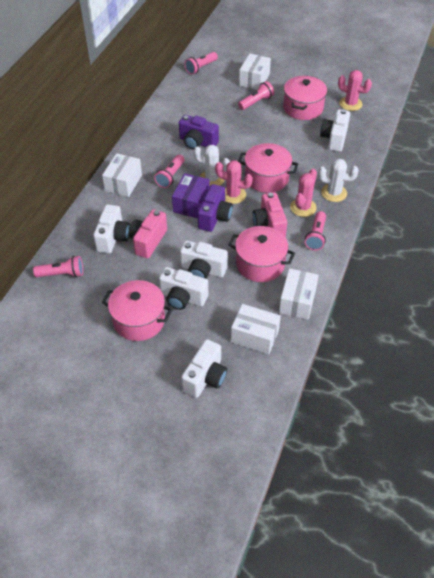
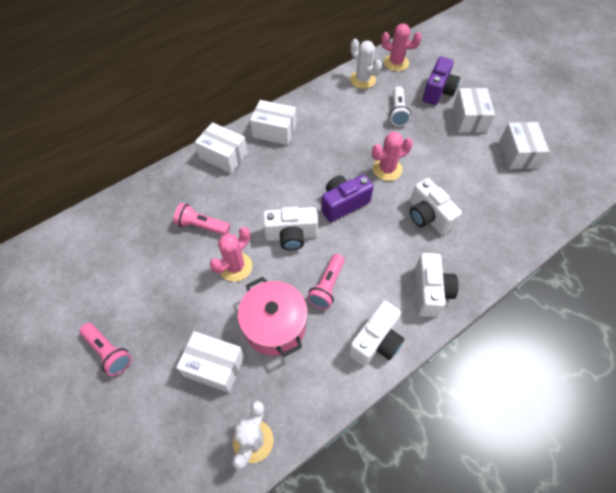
pink camera: 2 -> 0
pink flashlight: 5 -> 3
pink pot: 4 -> 1
purple box: 1 -> 0
white box: 4 -> 5
white camera: 5 -> 4
white flashlight: 0 -> 1

